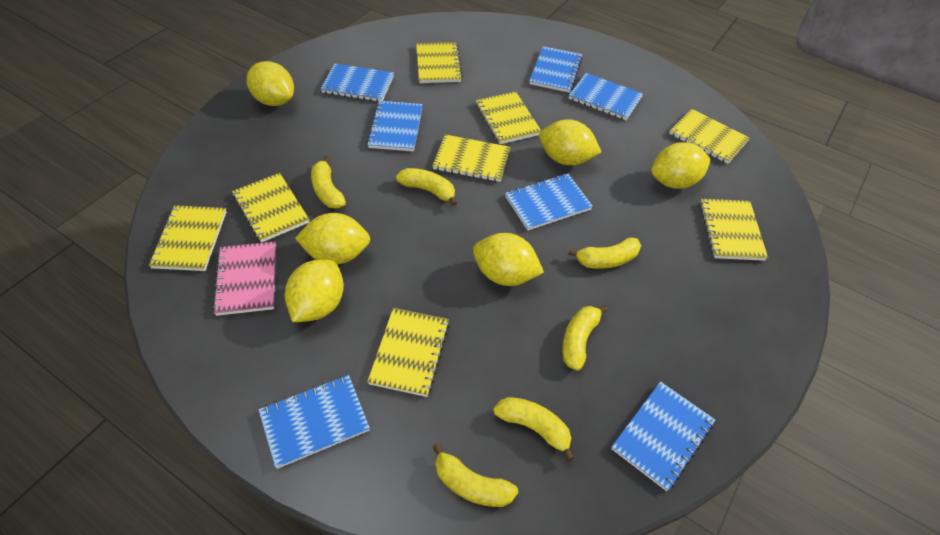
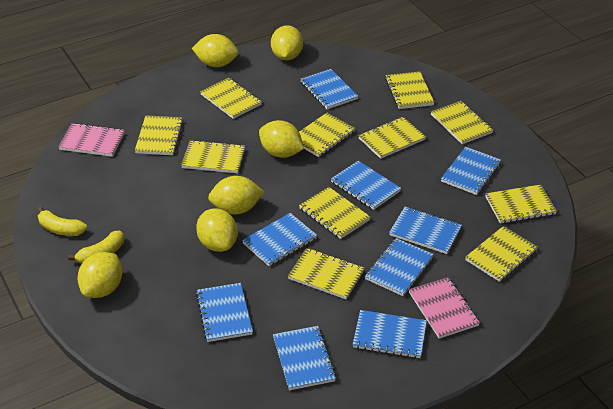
blue notebook: 7 -> 9
pink notebook: 1 -> 2
yellow banana: 6 -> 2
yellow notebook: 8 -> 11

